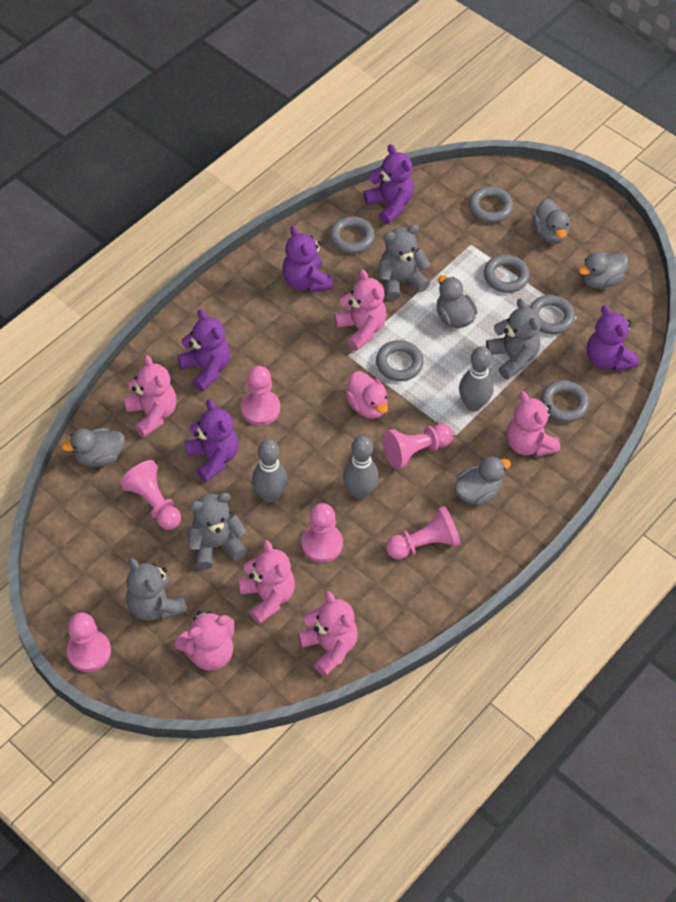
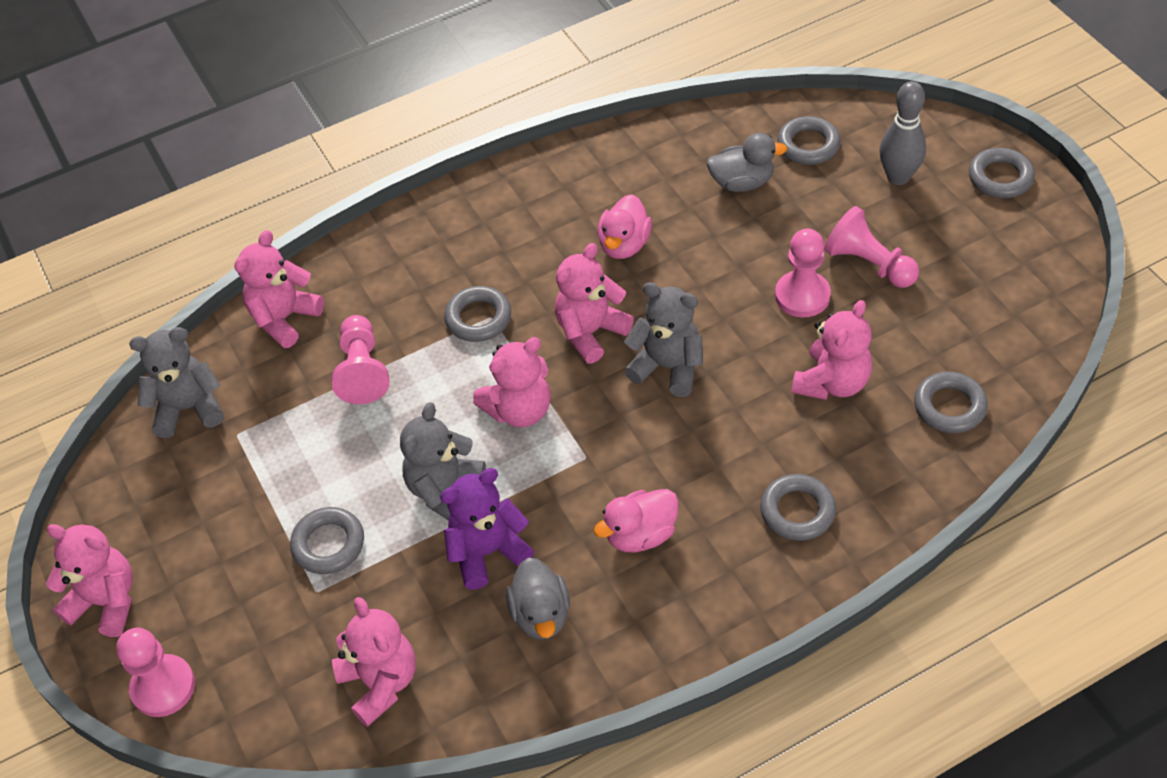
grey bowling pin: 3 -> 1
grey duck: 5 -> 2
grey teddy bear: 4 -> 3
pink duck: 1 -> 2
pink pawn: 6 -> 4
purple teddy bear: 5 -> 1

